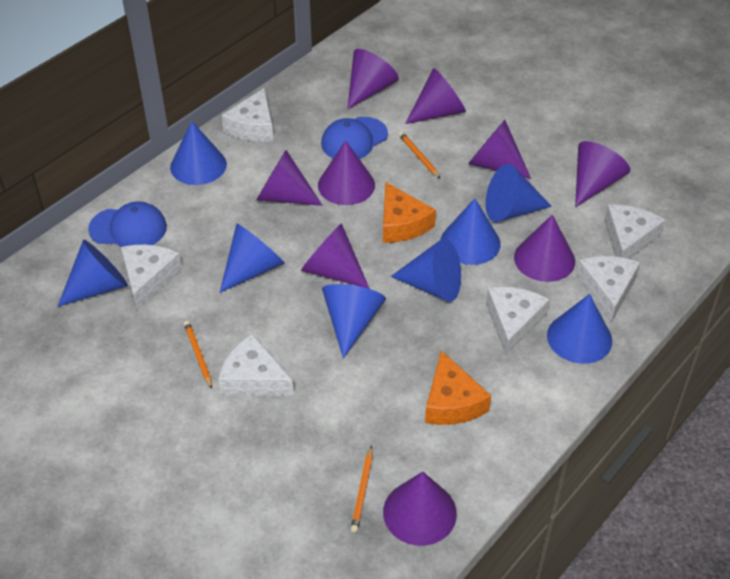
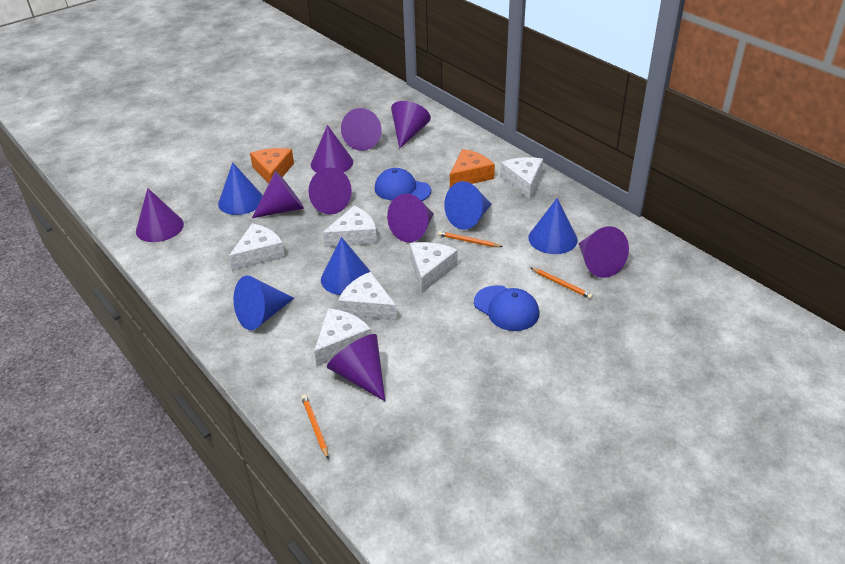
blue cone: 8 -> 5

